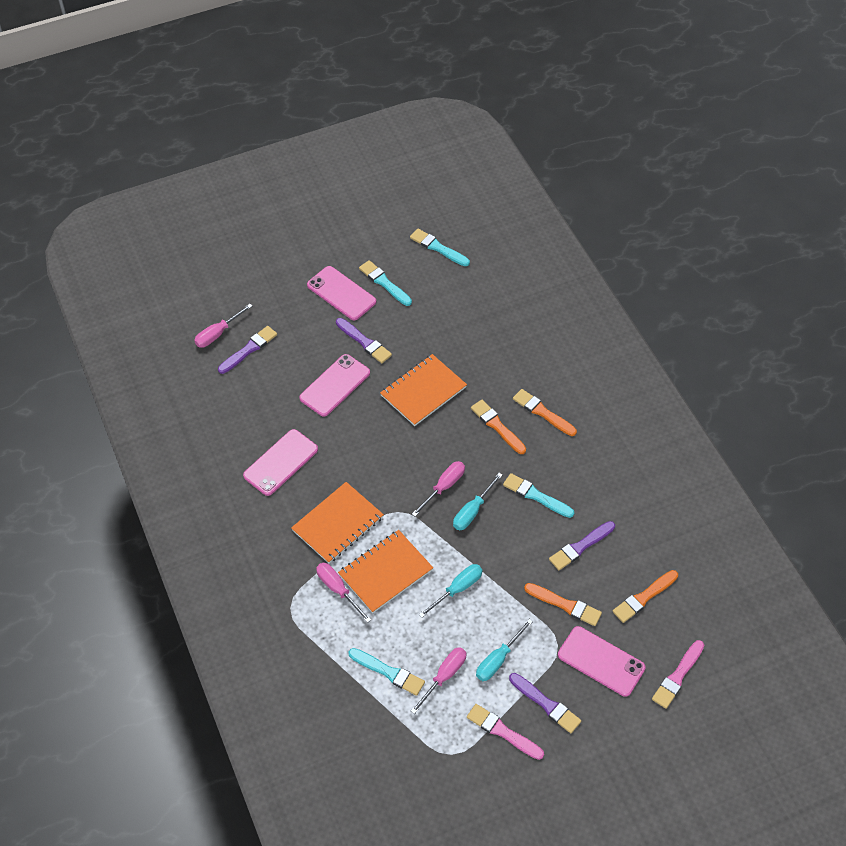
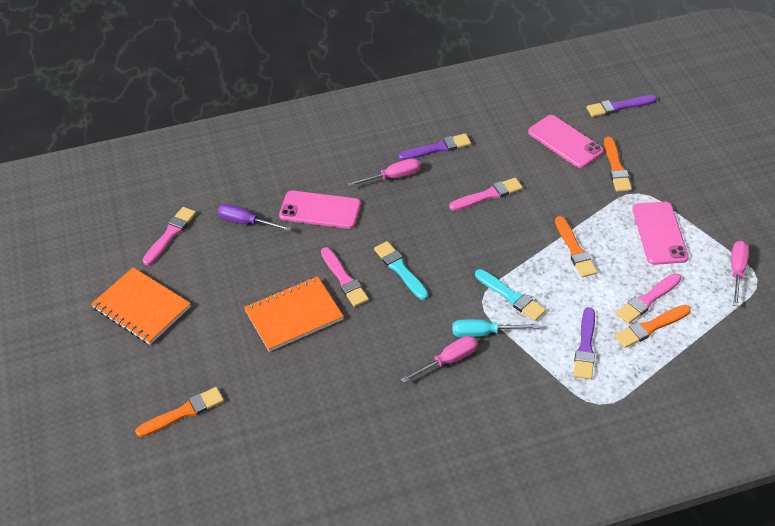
orange notebook: 3 -> 2
pink brush: 2 -> 4
pink phone: 4 -> 3
pink screwdriver: 4 -> 3
purple brush: 4 -> 3
purple screwdriver: 0 -> 1
turquoise brush: 4 -> 2
turquoise screwdriver: 3 -> 1

